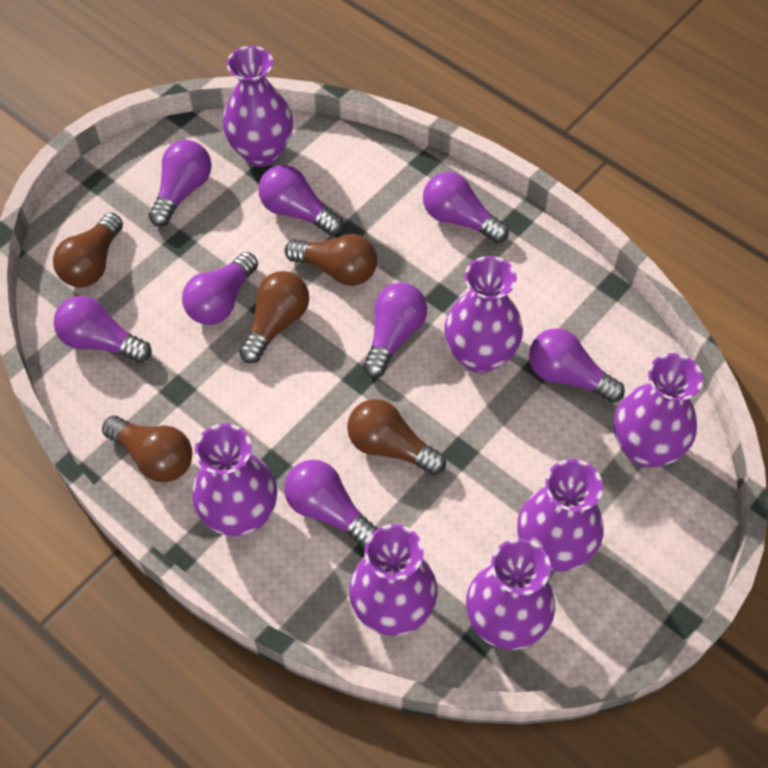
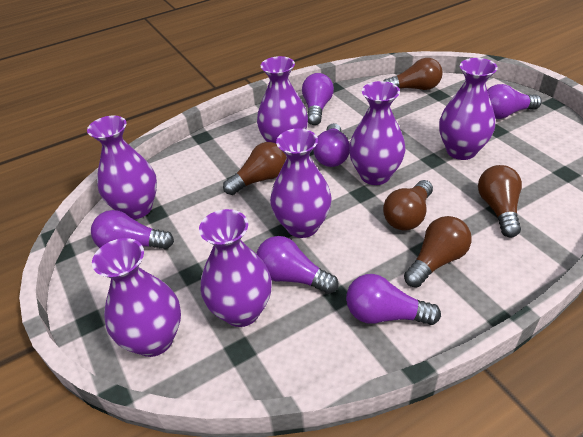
purple light bulb: 8 -> 6

